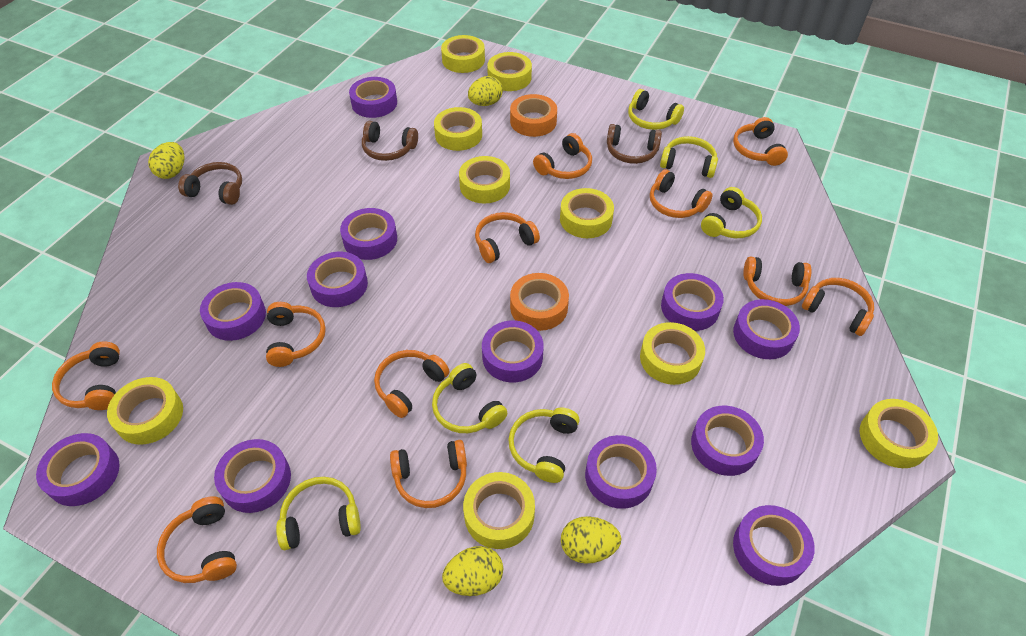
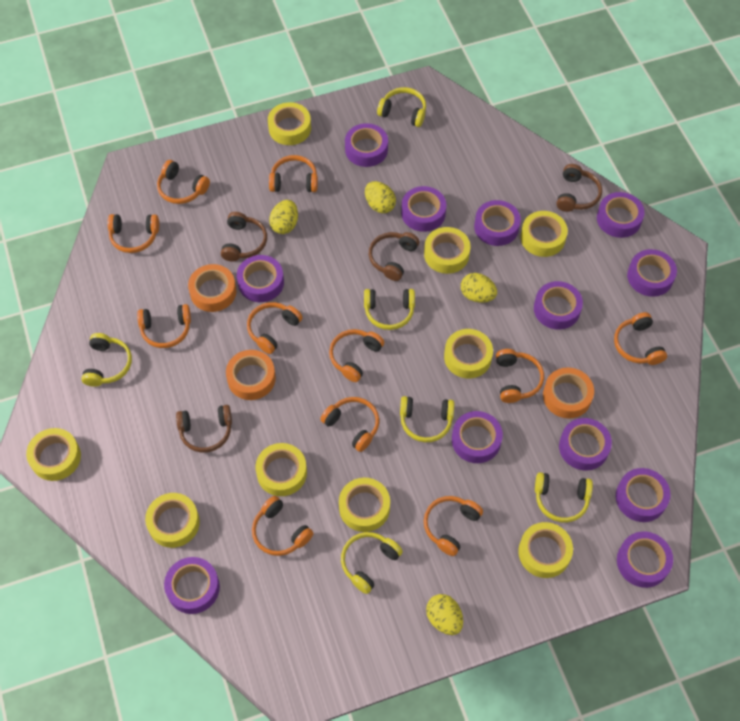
brown headphones: 3 -> 4
orange tape: 2 -> 3

